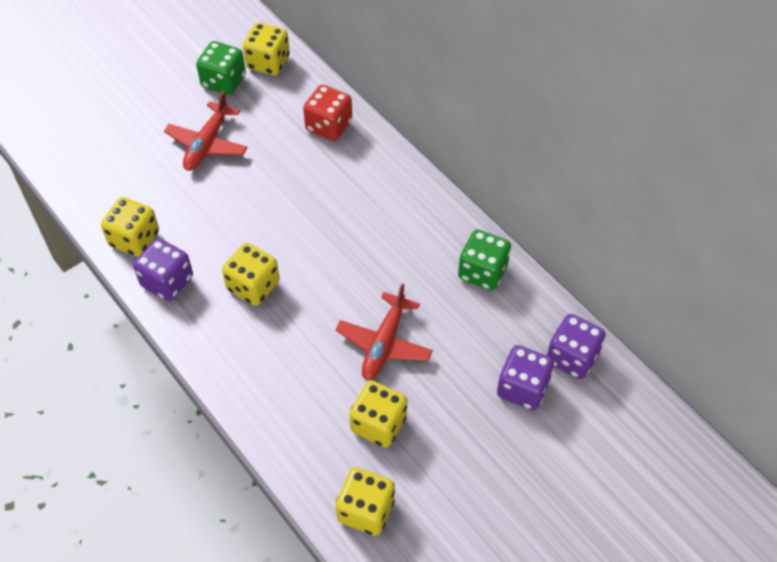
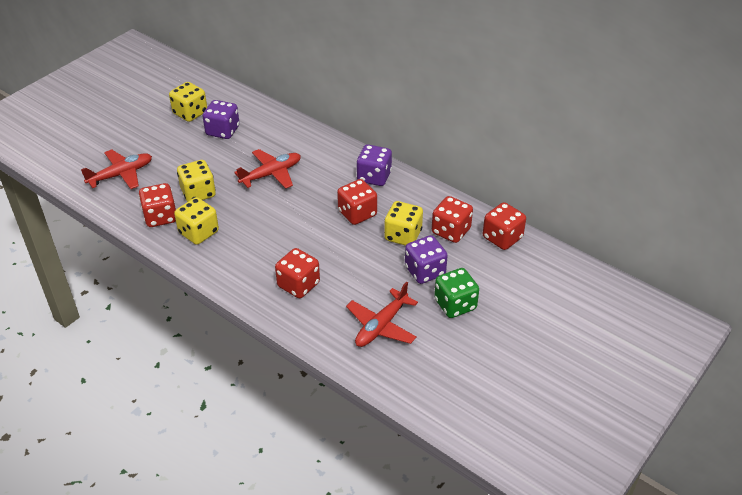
green dice: 2 -> 1
red dice: 1 -> 5
red plane: 2 -> 3
yellow dice: 5 -> 4

